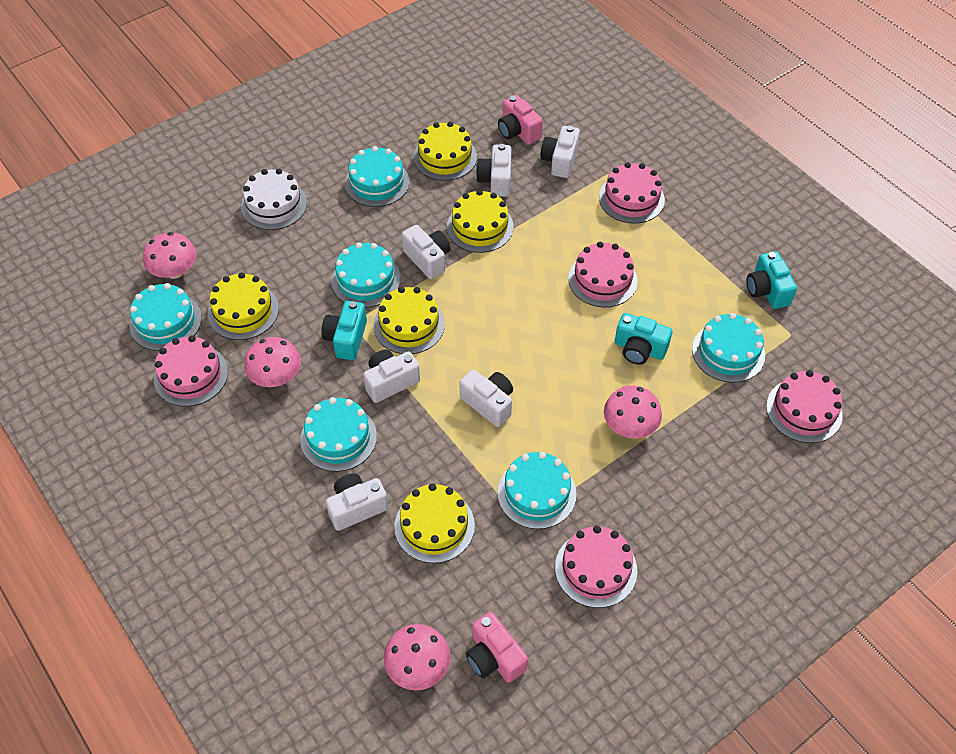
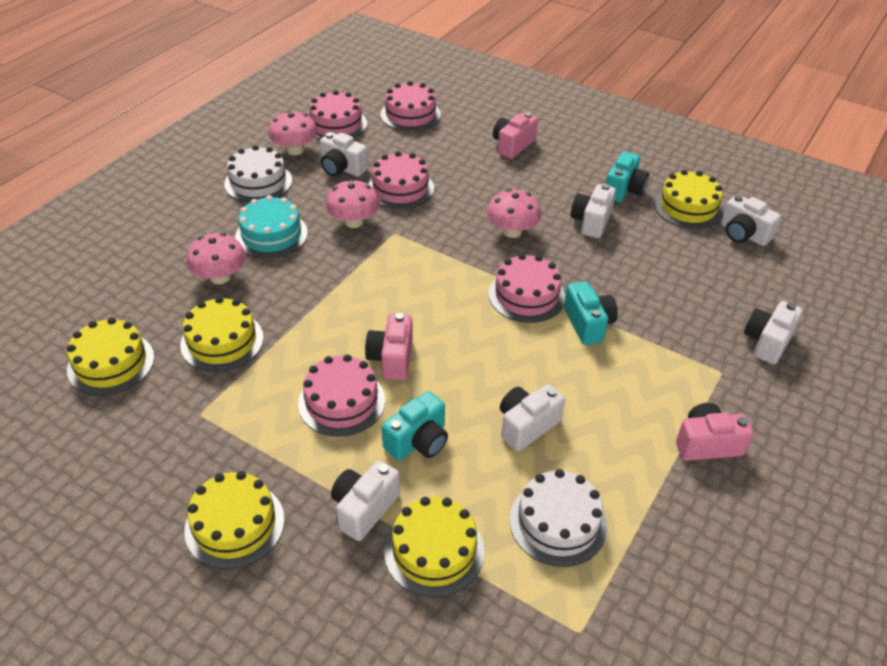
pink camera: 2 -> 3
turquoise cake: 6 -> 1
white cake: 1 -> 2

